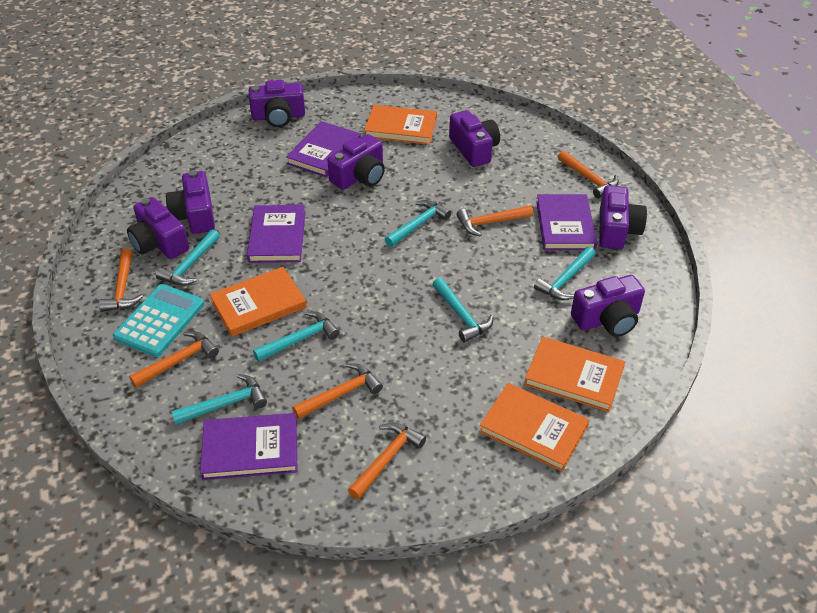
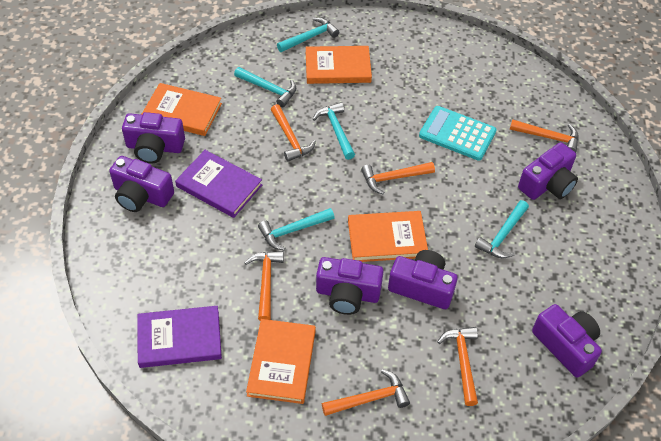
purple book: 4 -> 2
purple camera: 7 -> 6
turquoise hammer: 6 -> 5

